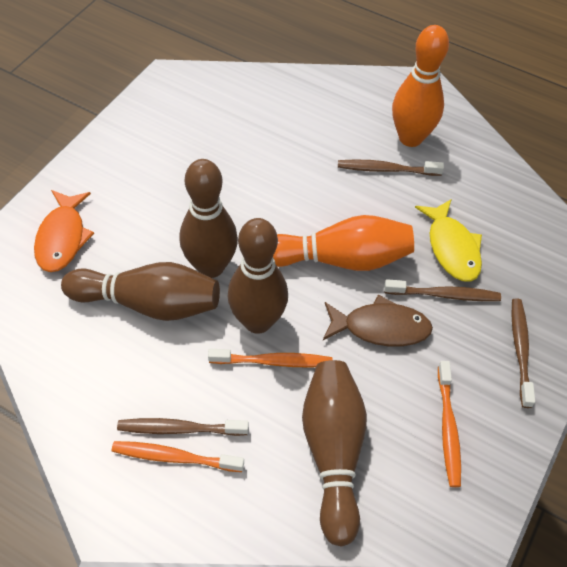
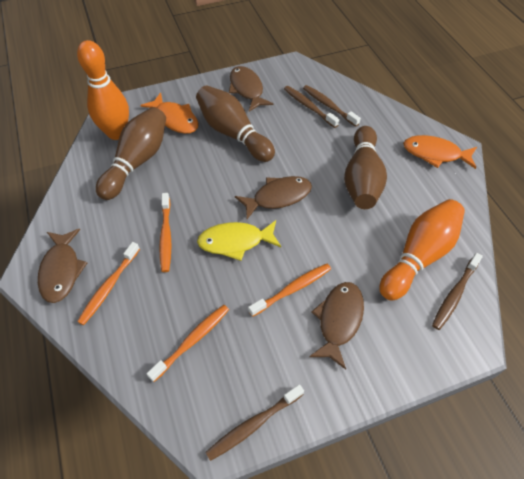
brown bowling pin: 4 -> 3
brown fish: 1 -> 4
orange fish: 1 -> 2
orange toothbrush: 3 -> 4

